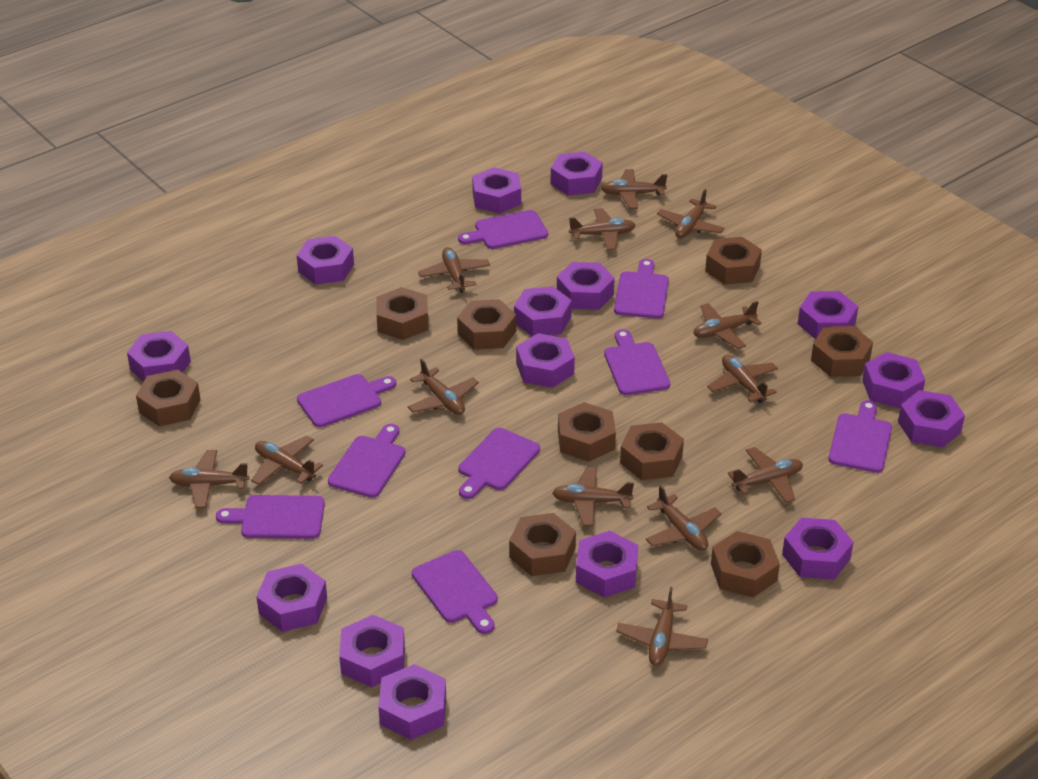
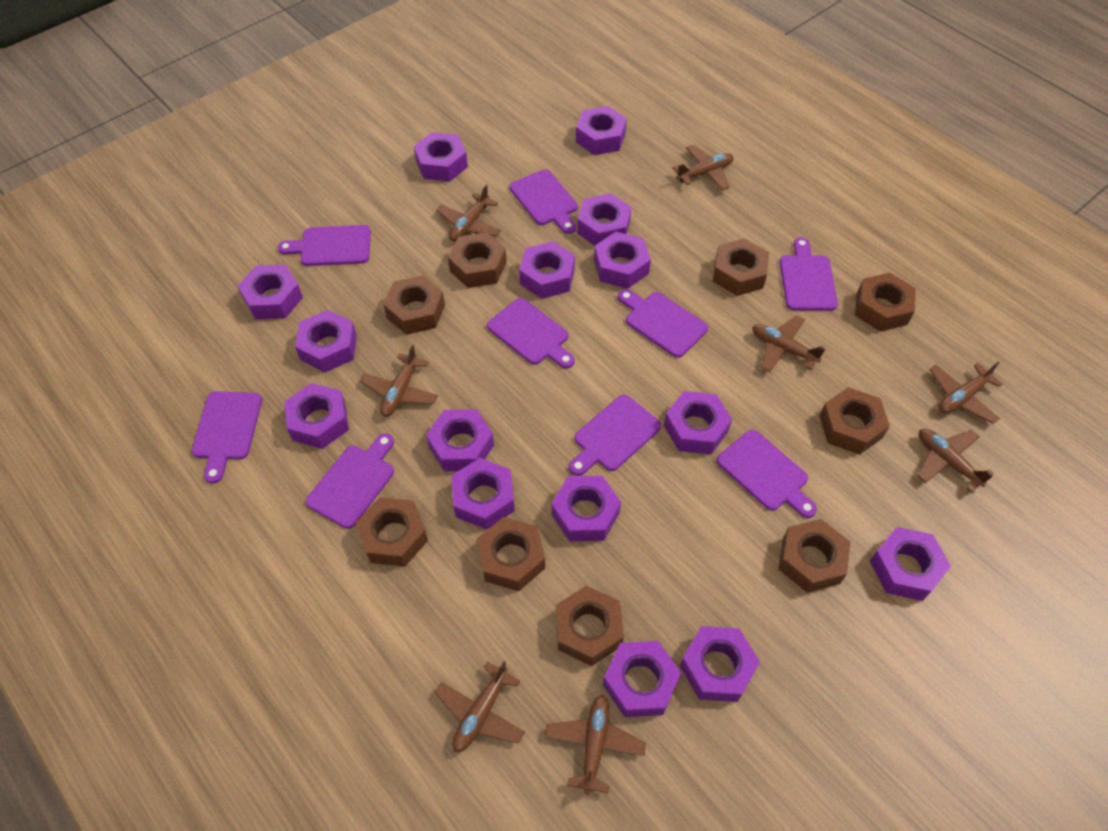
brown plane: 13 -> 8

